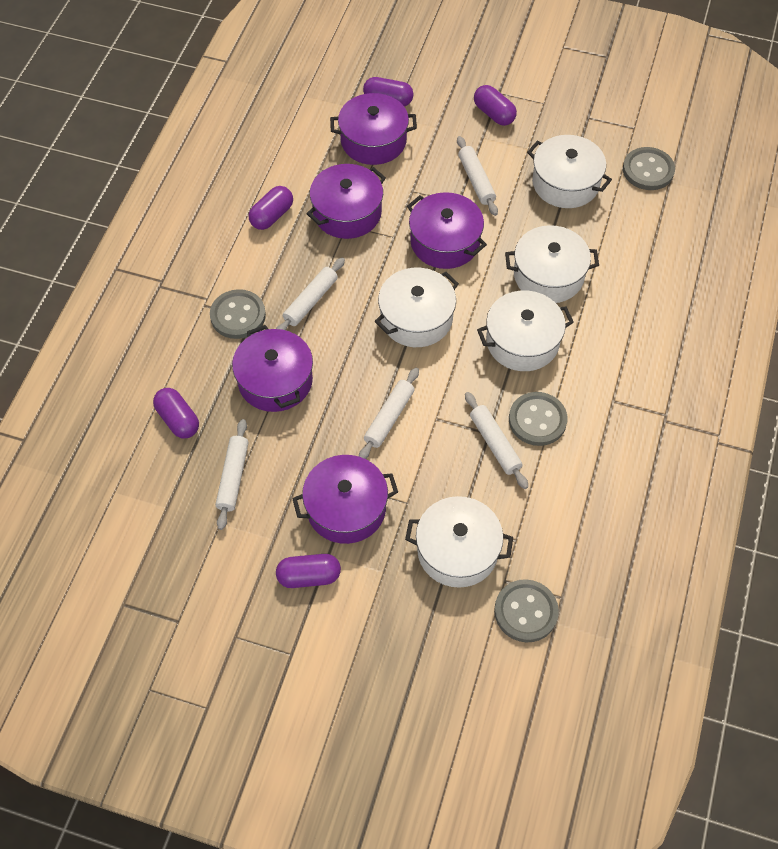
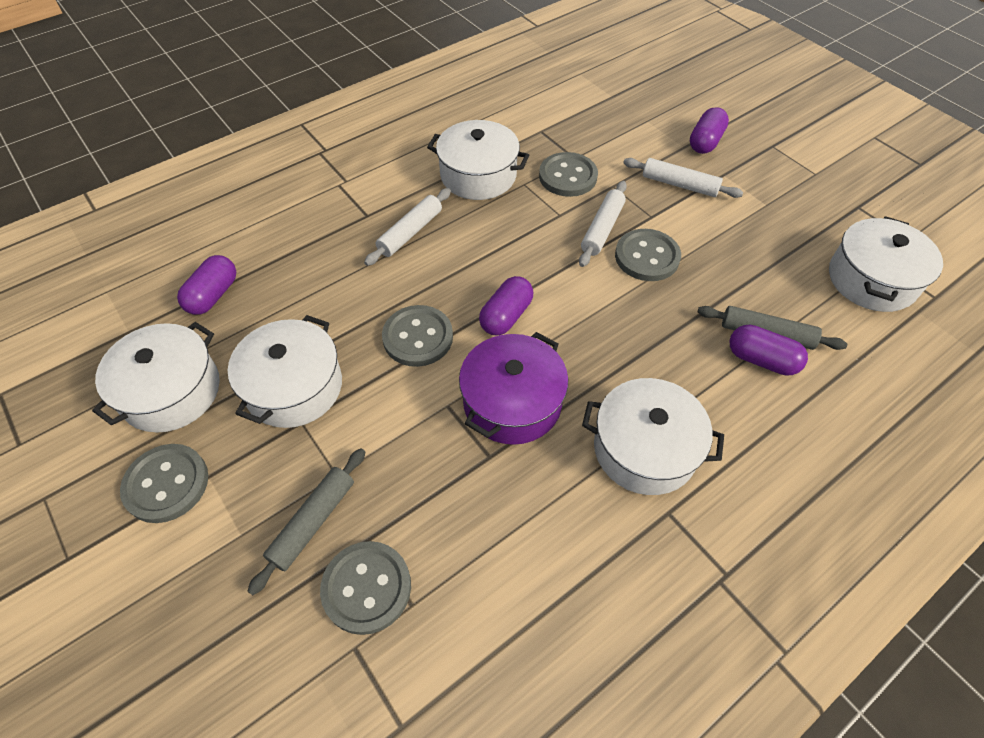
grey button: 4 -> 5
grey rolling pin: 0 -> 2
purple capsule: 5 -> 4
purple pot: 5 -> 1
white rolling pin: 5 -> 3

